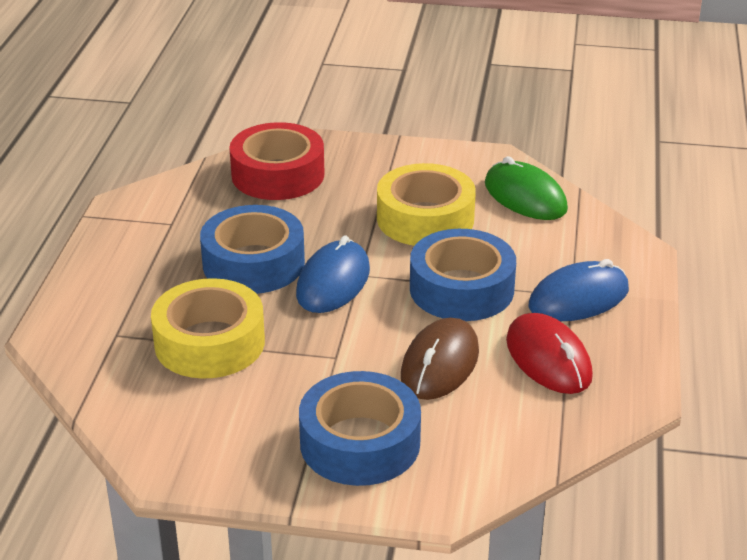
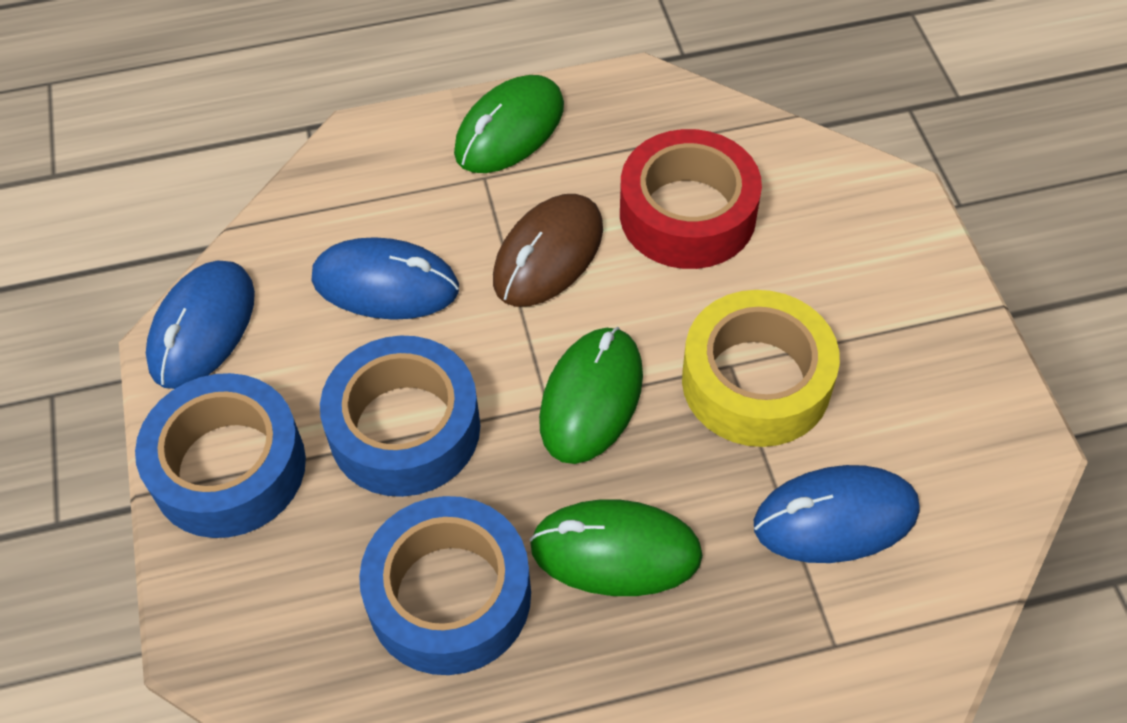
blue mouse: 2 -> 3
green mouse: 1 -> 3
red mouse: 1 -> 0
yellow tape: 2 -> 1

